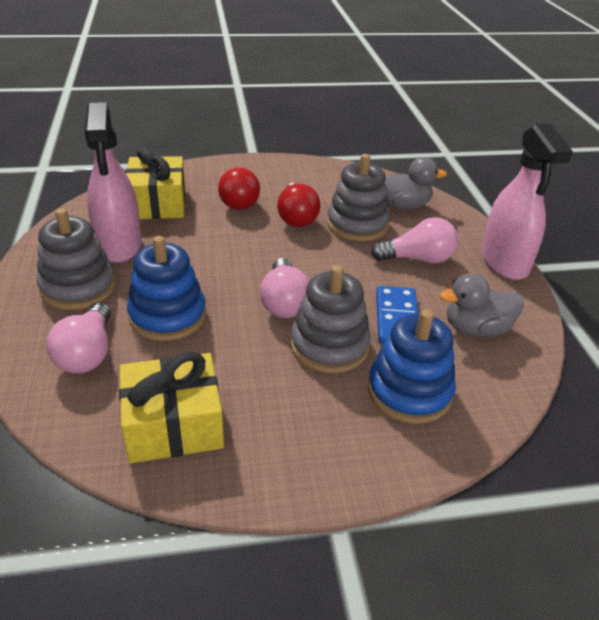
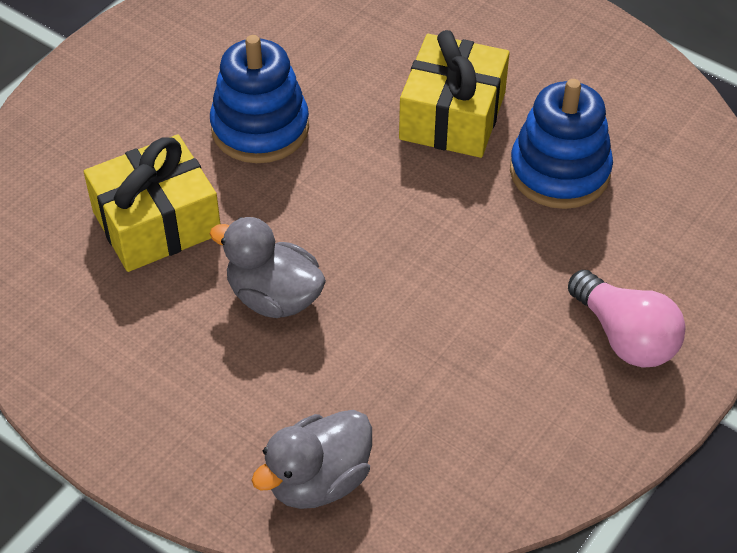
blue domino: 1 -> 0
grey stacking toy: 3 -> 0
pink light bulb: 3 -> 1
pink spray bottle: 2 -> 0
red light bulb: 2 -> 0

